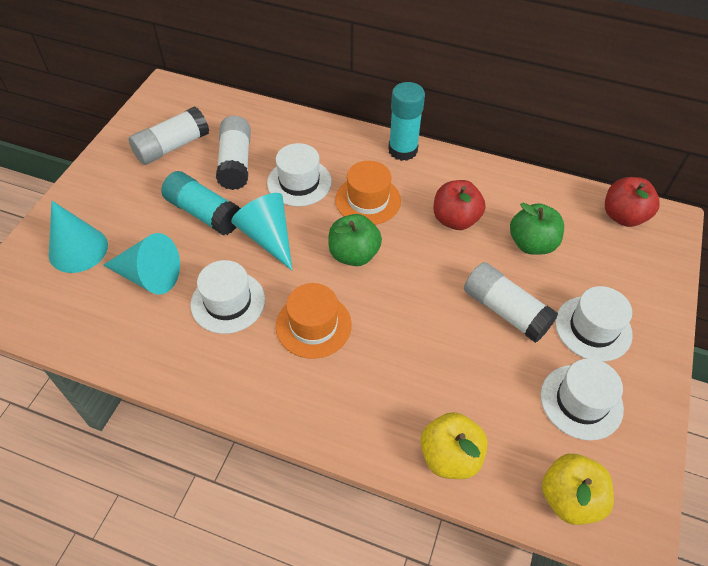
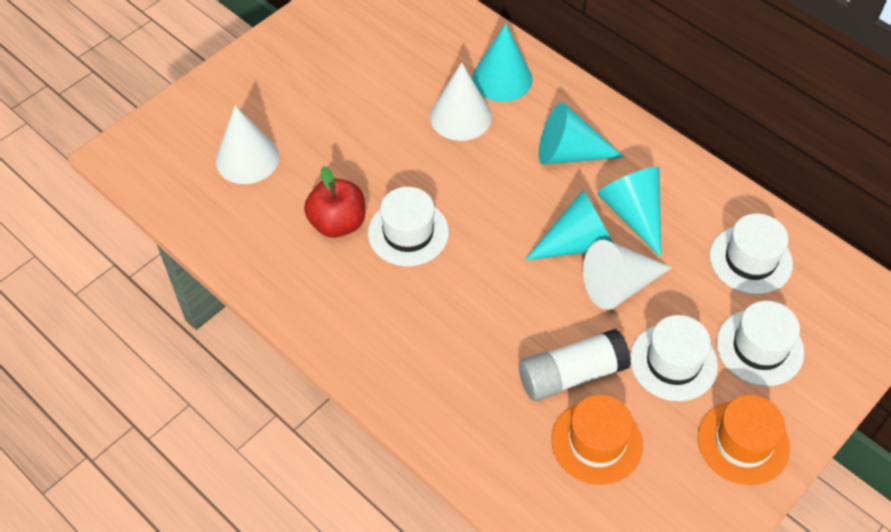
green apple: 2 -> 0
red apple: 2 -> 1
turquoise cone: 3 -> 4
turquoise glue stick: 2 -> 0
white cone: 0 -> 3
white glue stick: 3 -> 1
yellow apple: 2 -> 0

